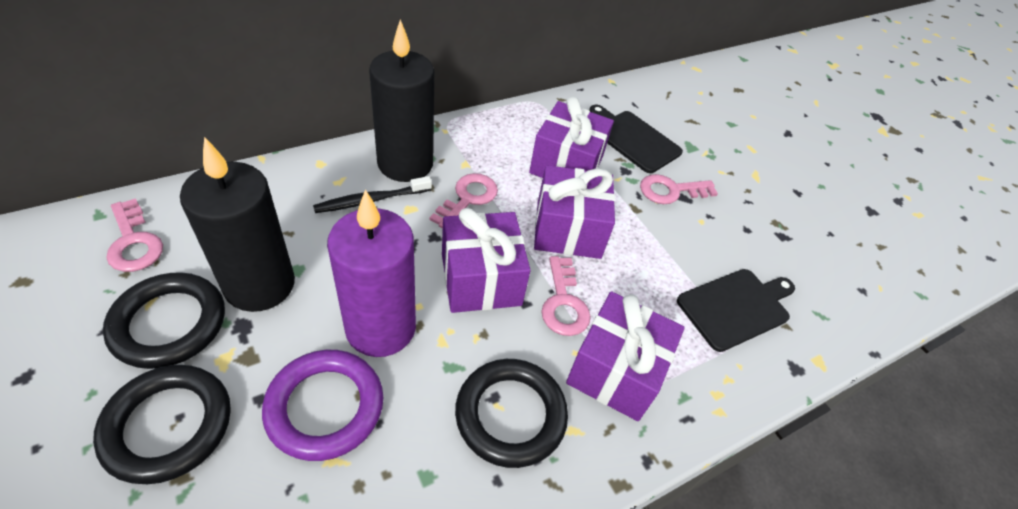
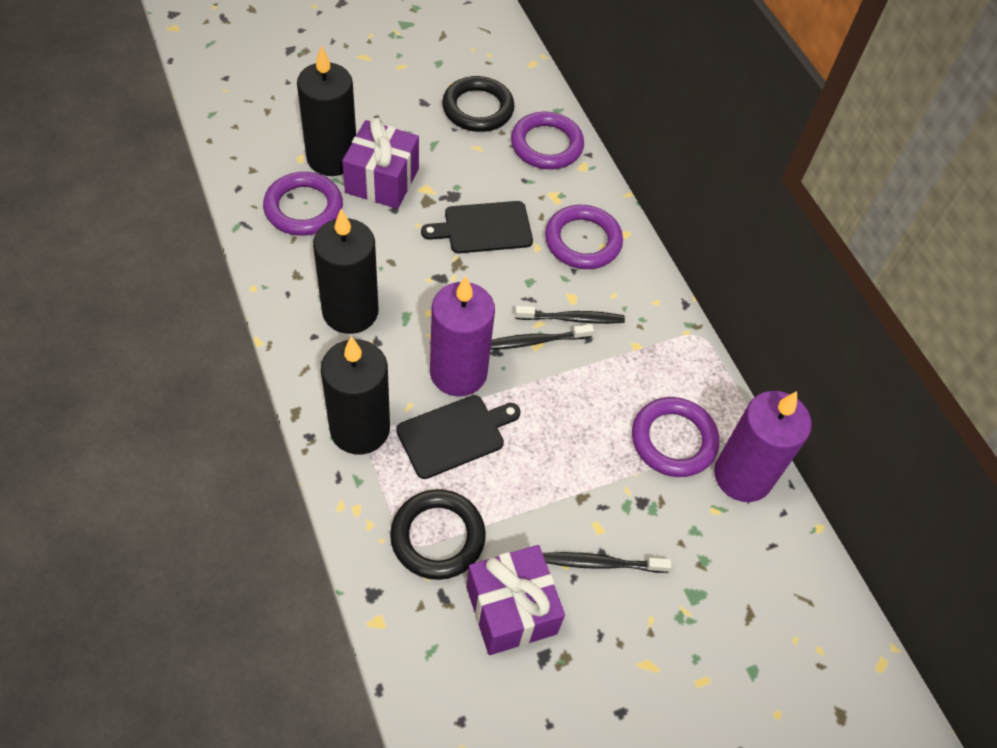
black candle: 2 -> 3
black ring: 3 -> 2
black toothbrush: 1 -> 3
pink key: 4 -> 0
purple candle: 1 -> 2
purple gift: 4 -> 2
purple ring: 1 -> 4

